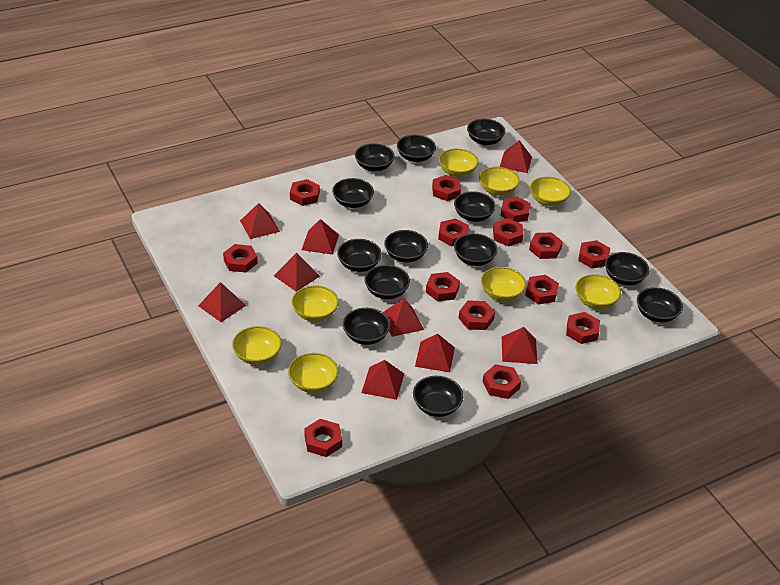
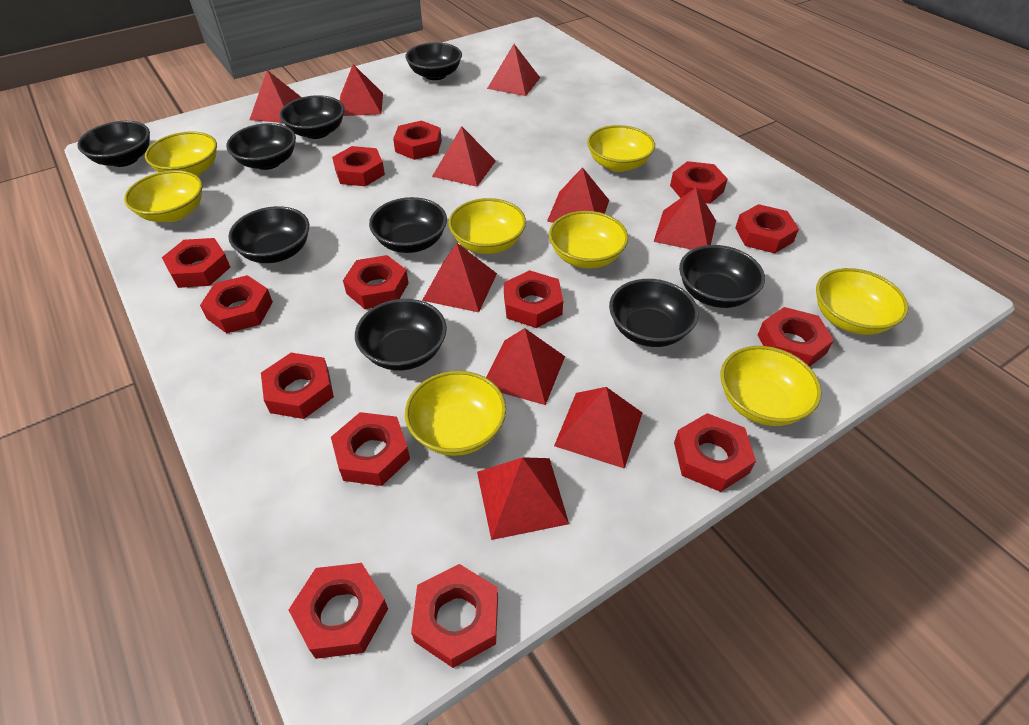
black bowl: 13 -> 9
red pyramid: 9 -> 10

